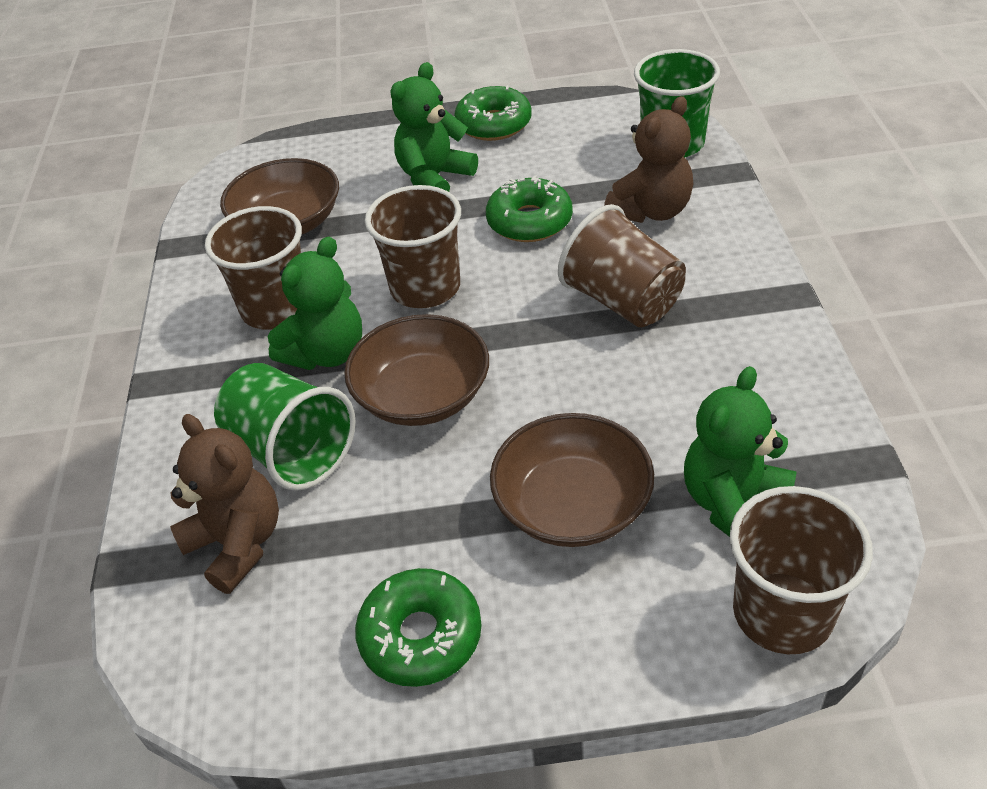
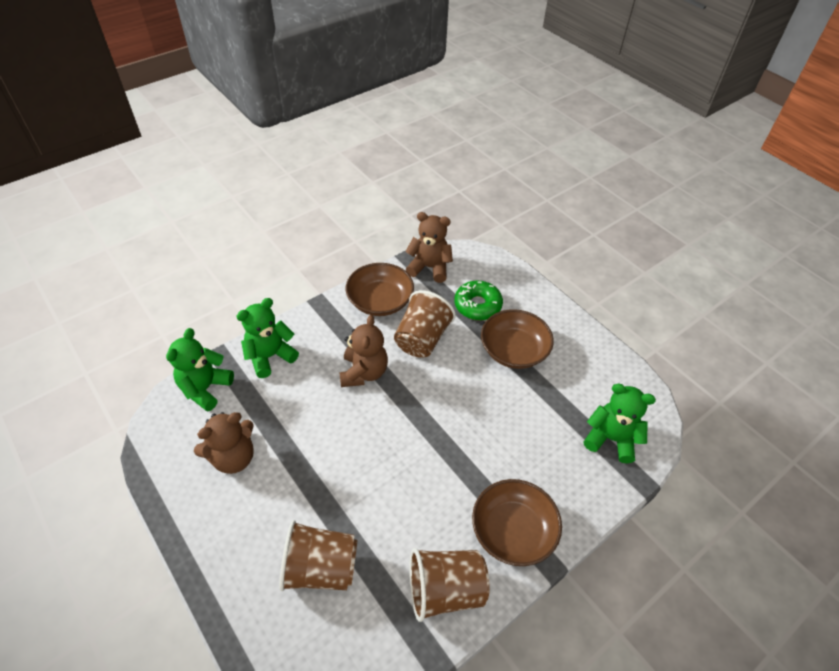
brown cup: 4 -> 3
brown teddy bear: 2 -> 3
green cup: 2 -> 0
green donut: 3 -> 1

